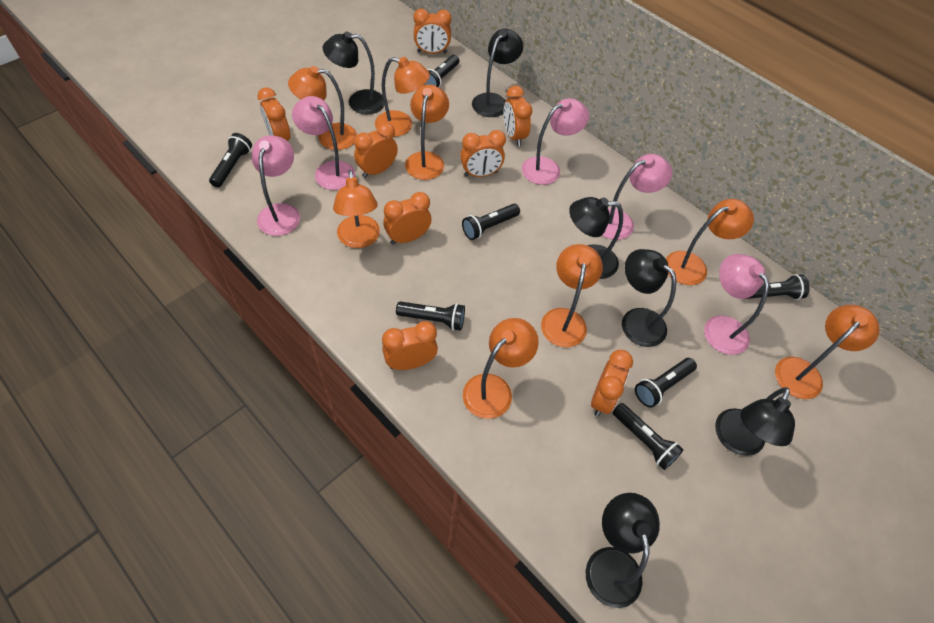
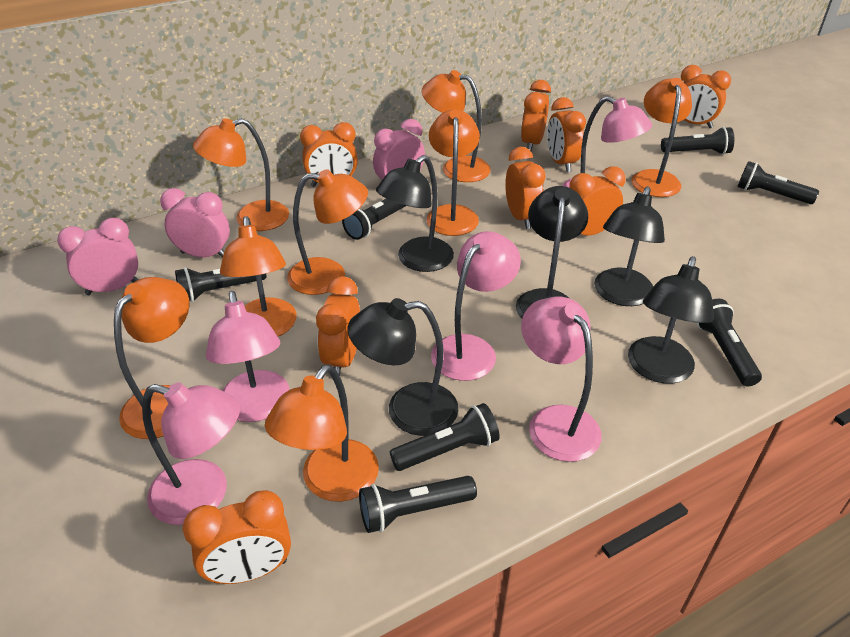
black lamp: 6 -> 5
pink clock: 0 -> 3

